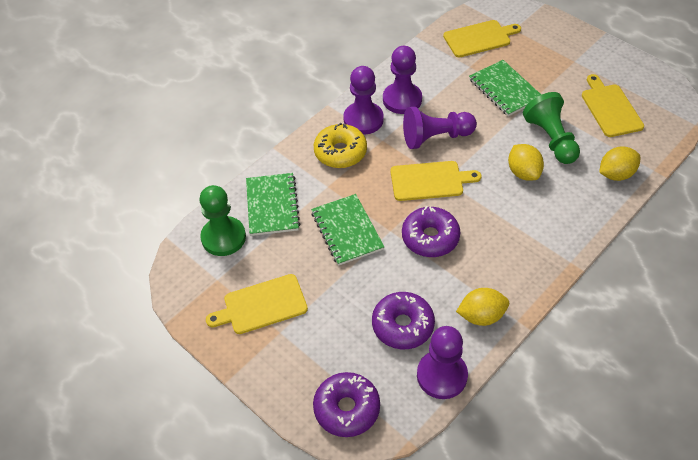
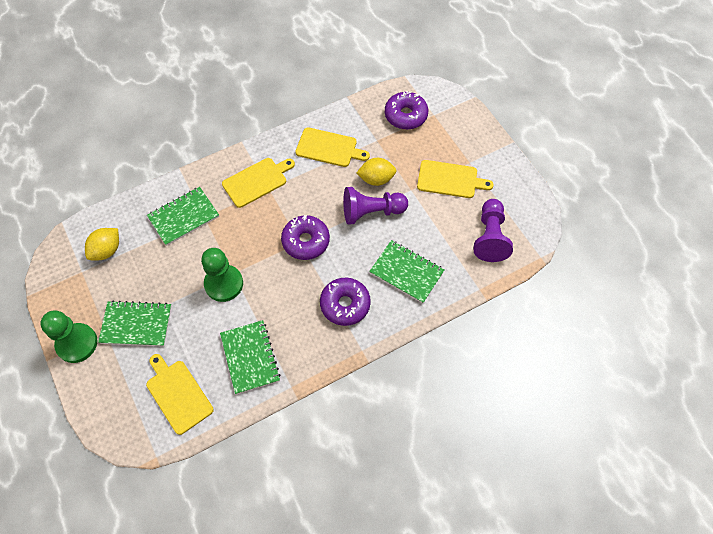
green notebook: 3 -> 4
purple pawn: 4 -> 2
yellow donut: 1 -> 0
yellow lemon: 3 -> 2

